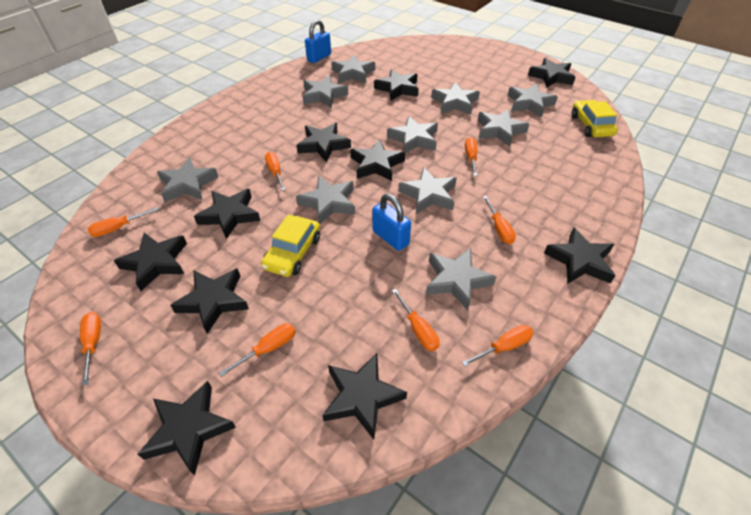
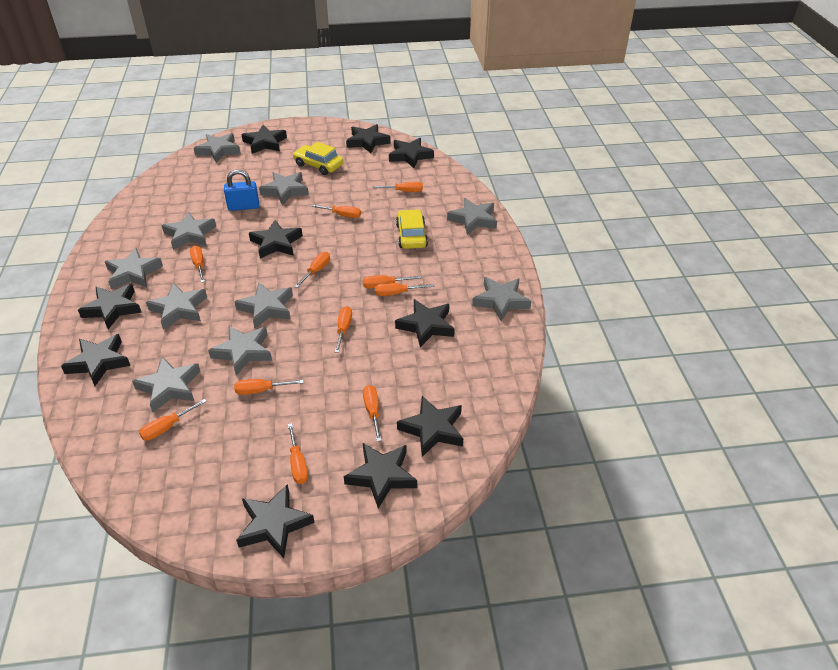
blue padlock: 2 -> 1
orange screwdriver: 8 -> 11

